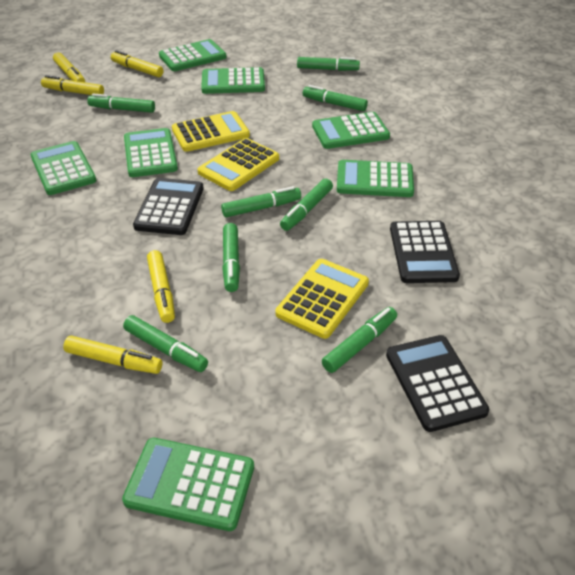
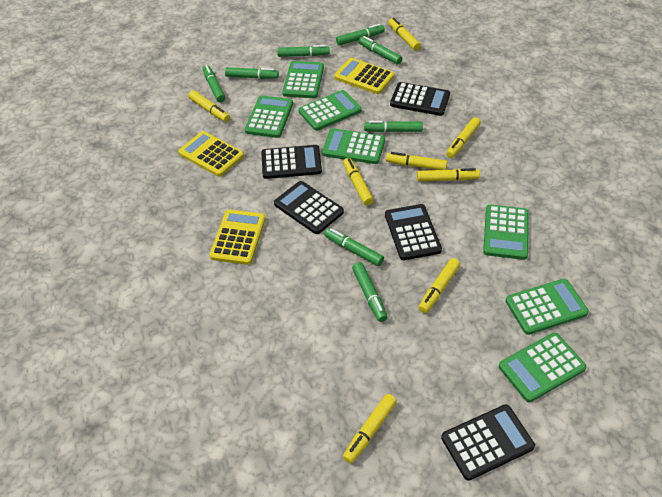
black calculator: 3 -> 5
yellow marker: 5 -> 8

